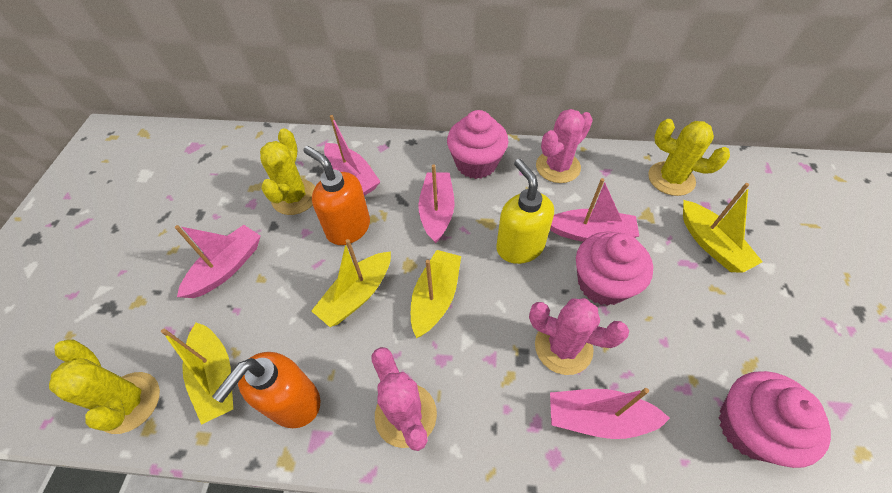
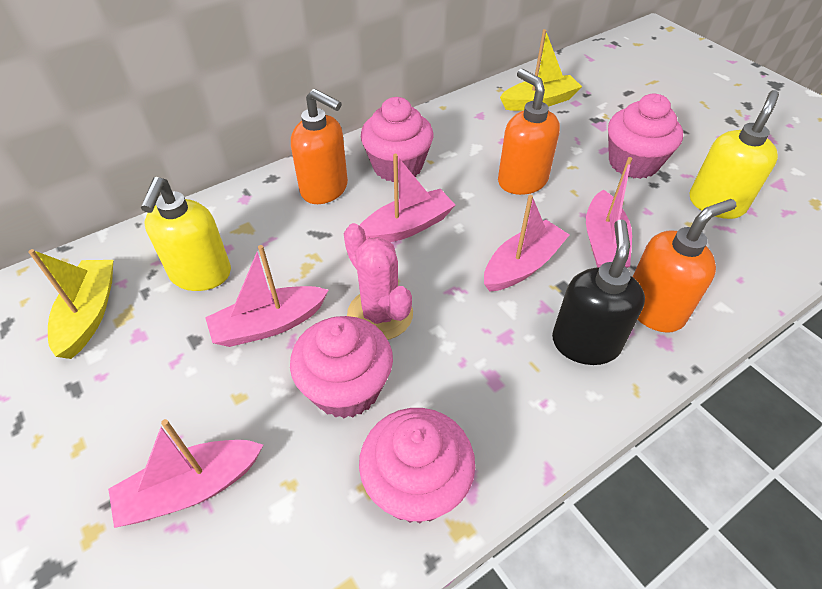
black soap dispenser: 0 -> 1
orange soap dispenser: 2 -> 3
pink cactus: 3 -> 1
pink cupcake: 3 -> 4
yellow boat: 4 -> 2
yellow cactus: 3 -> 0
yellow soap dispenser: 1 -> 2

